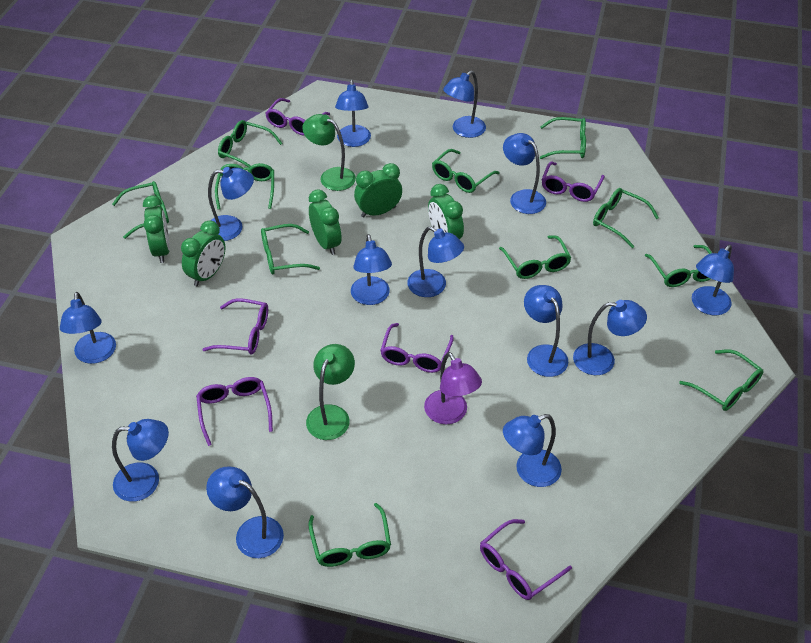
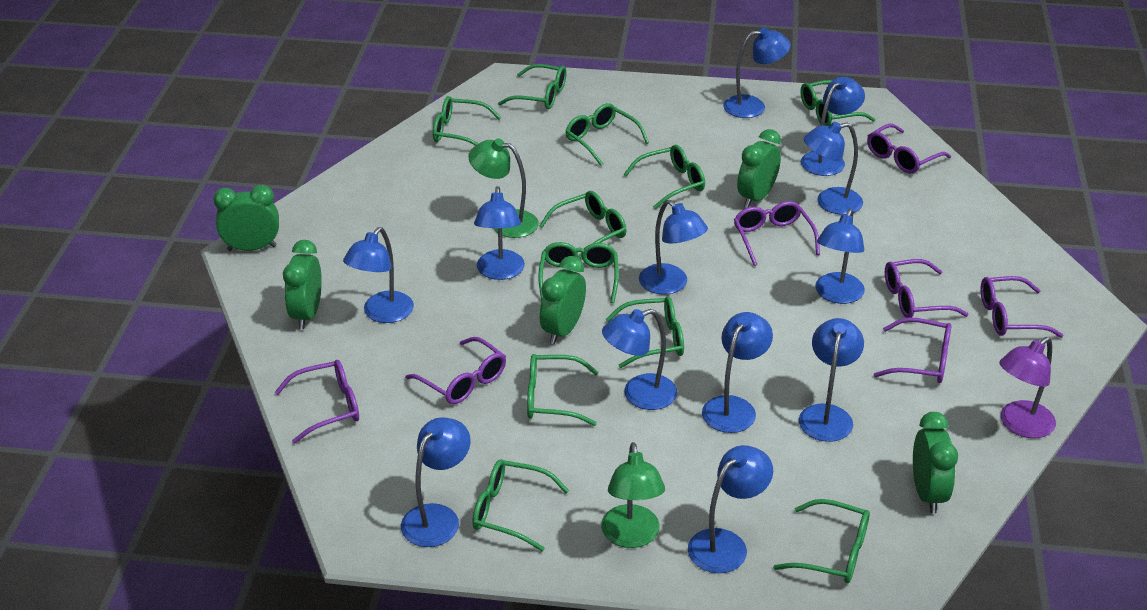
blue lamp: 13 -> 12
purple glasses: 6 -> 7

